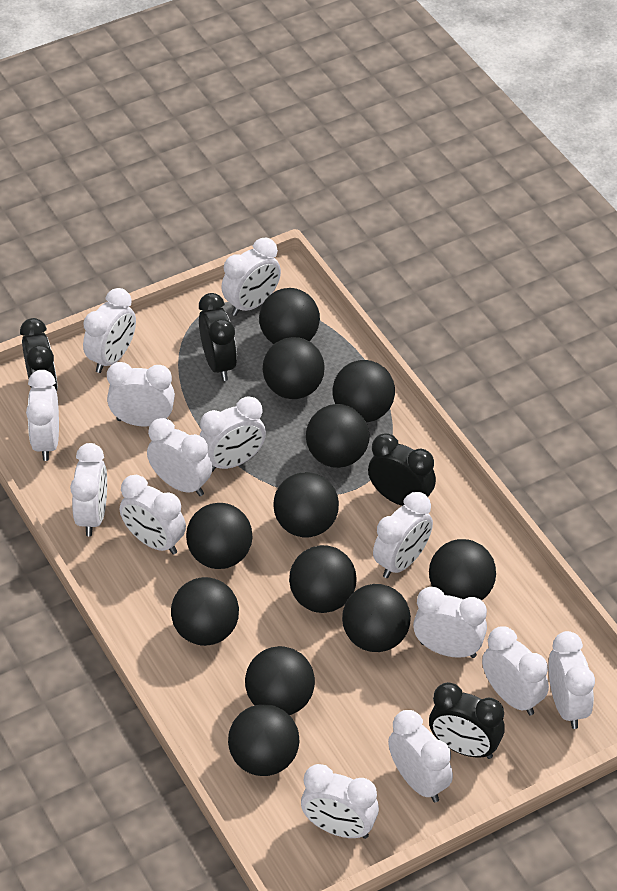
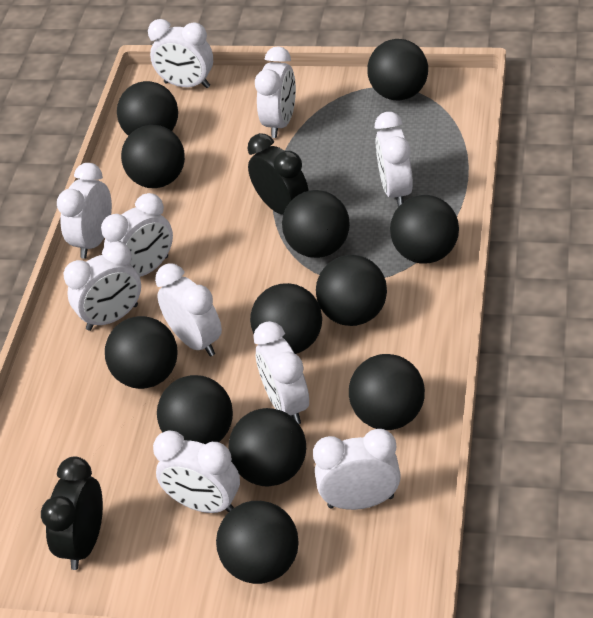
black clock: 4 -> 2
white clock: 14 -> 10

